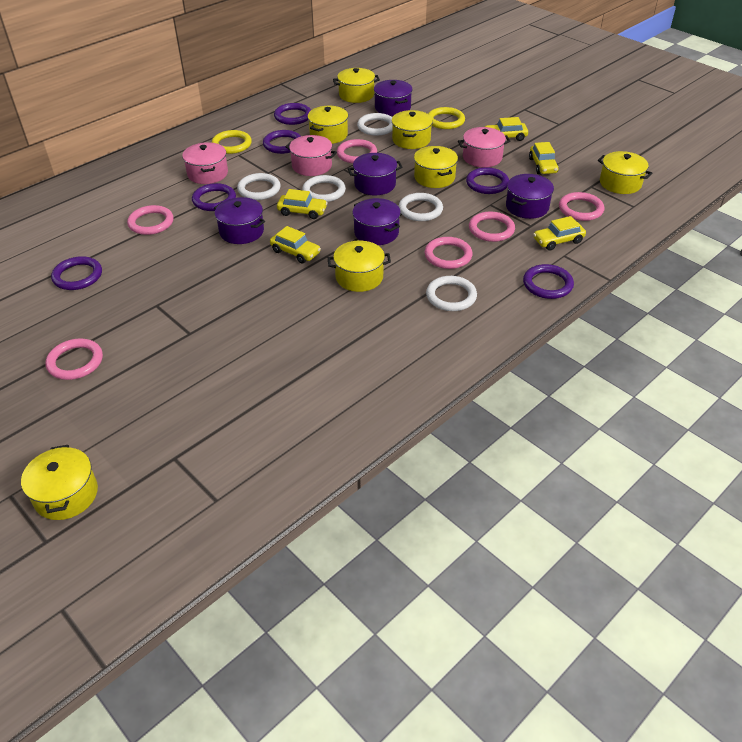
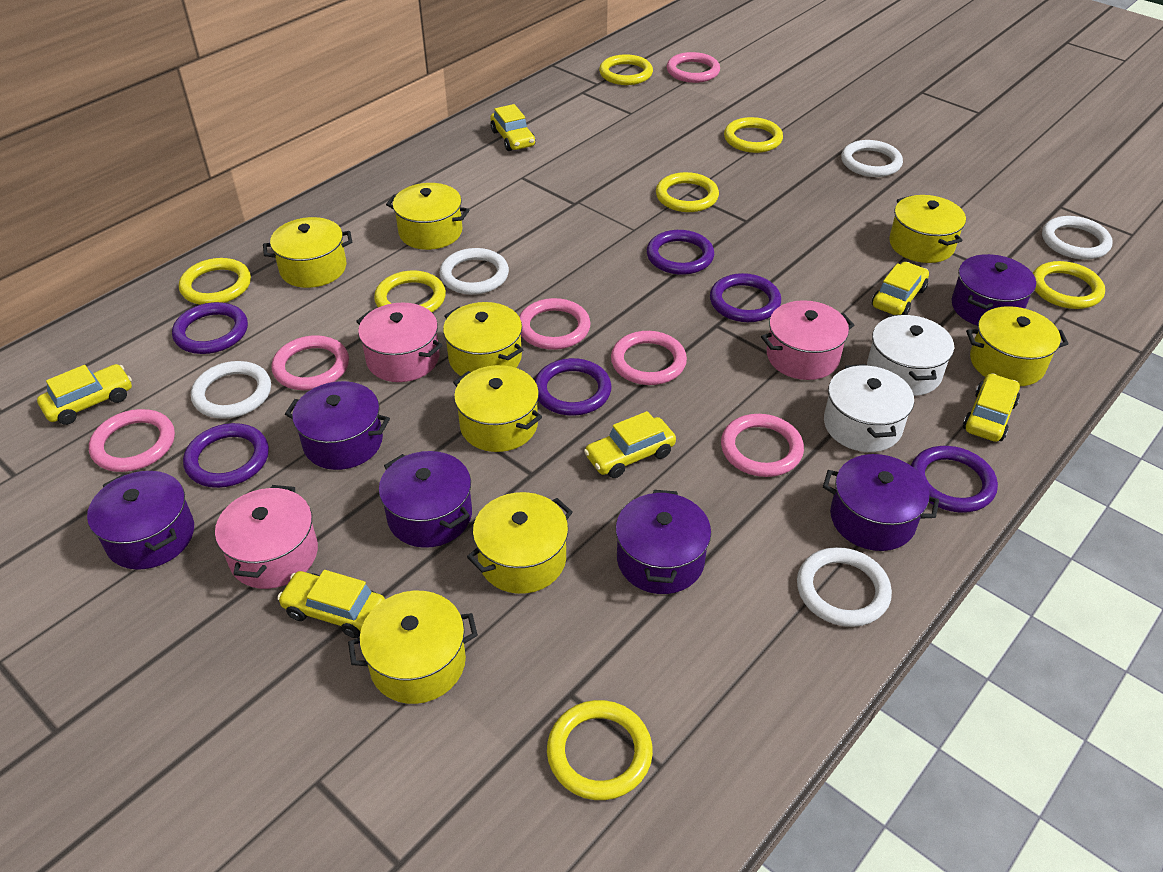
purple pot: 5 -> 6
white pot: 0 -> 2
yellow car: 5 -> 6
yellow pot: 7 -> 8
yellow ring: 2 -> 7

